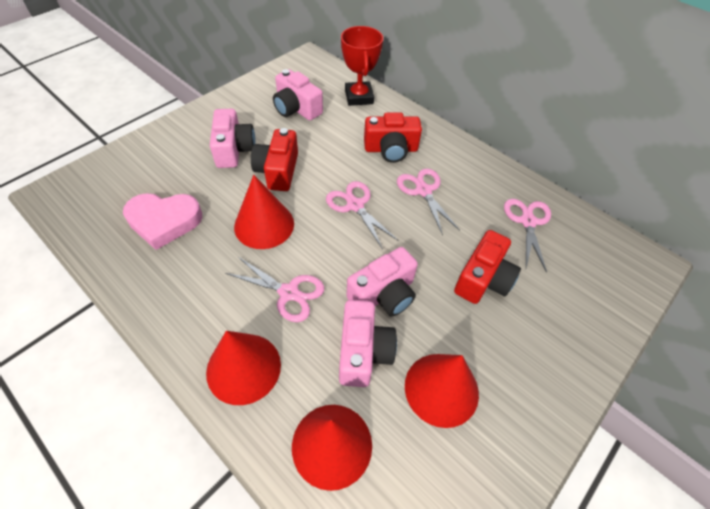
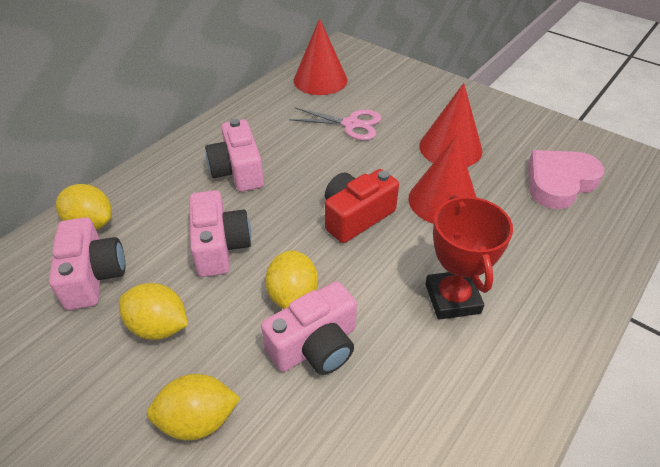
pink scissors: 4 -> 1
red camera: 3 -> 1
red cone: 4 -> 3
yellow lemon: 0 -> 4

